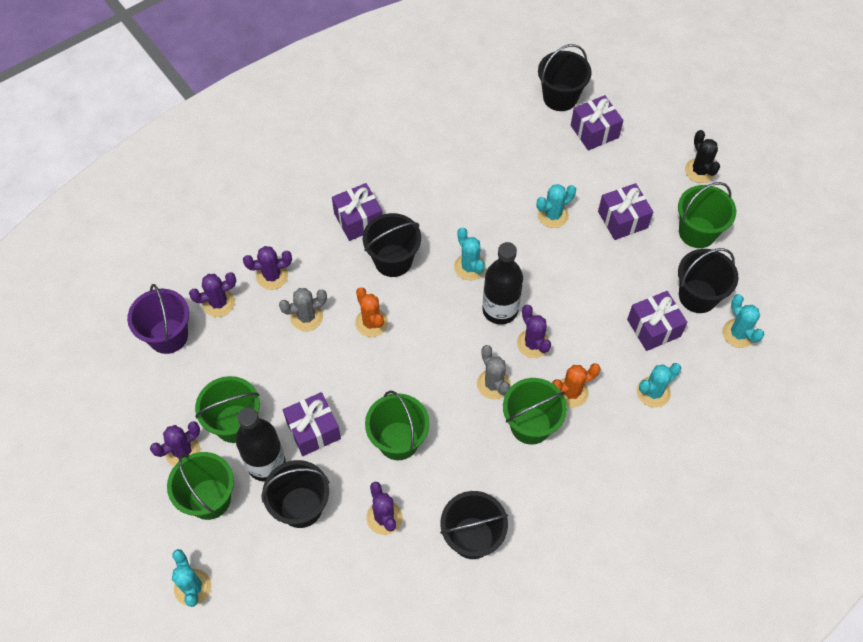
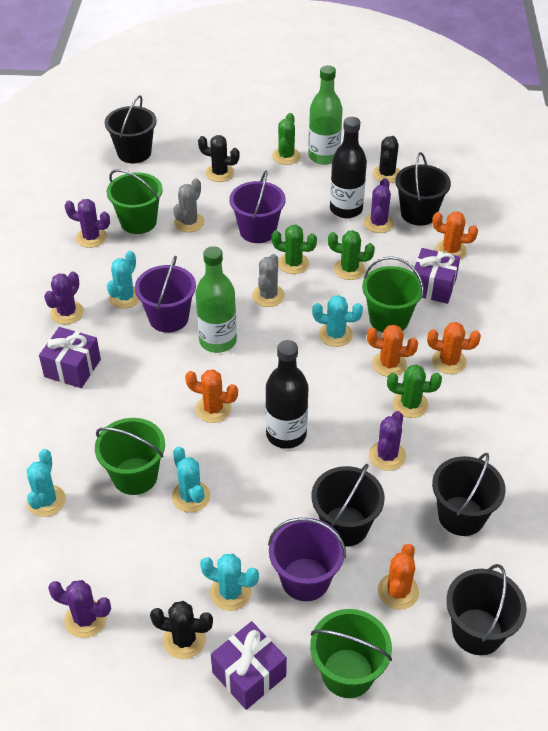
black cactus: 1 -> 3
green bottle: 0 -> 2
green bucket: 5 -> 4
green cactus: 0 -> 4
orange cactus: 2 -> 5
purple bucket: 1 -> 3
purple gift: 5 -> 3

